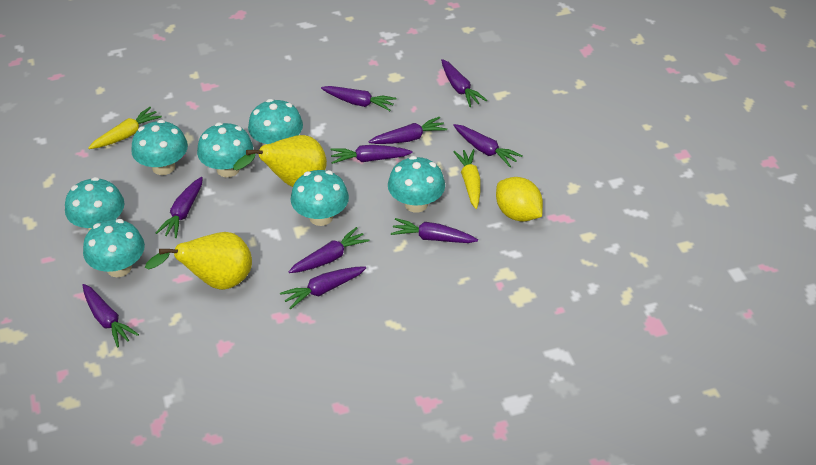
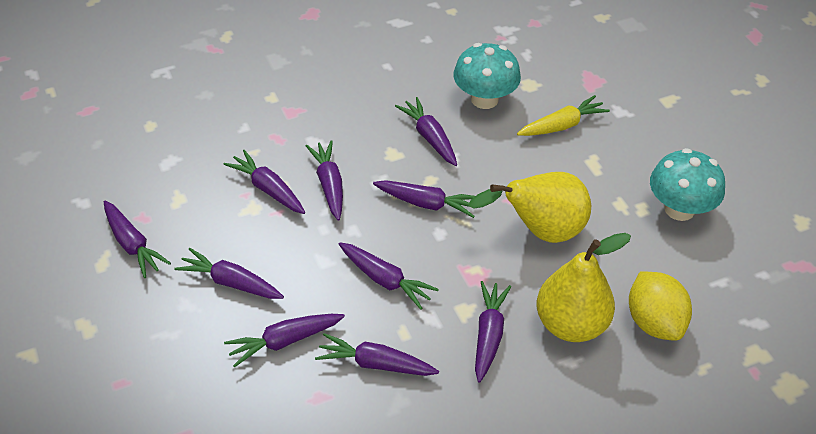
turquoise mushroom: 7 -> 2
yellow carrot: 2 -> 1

